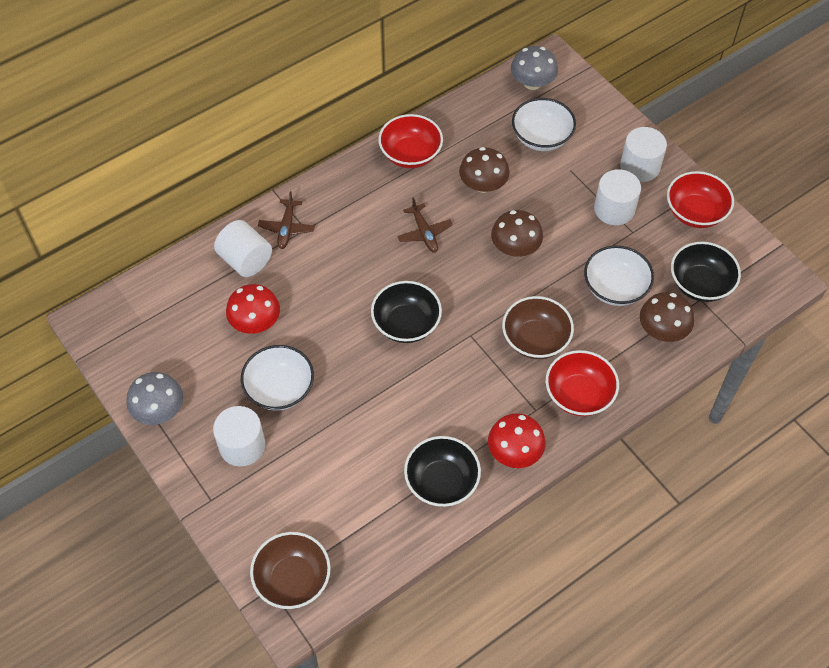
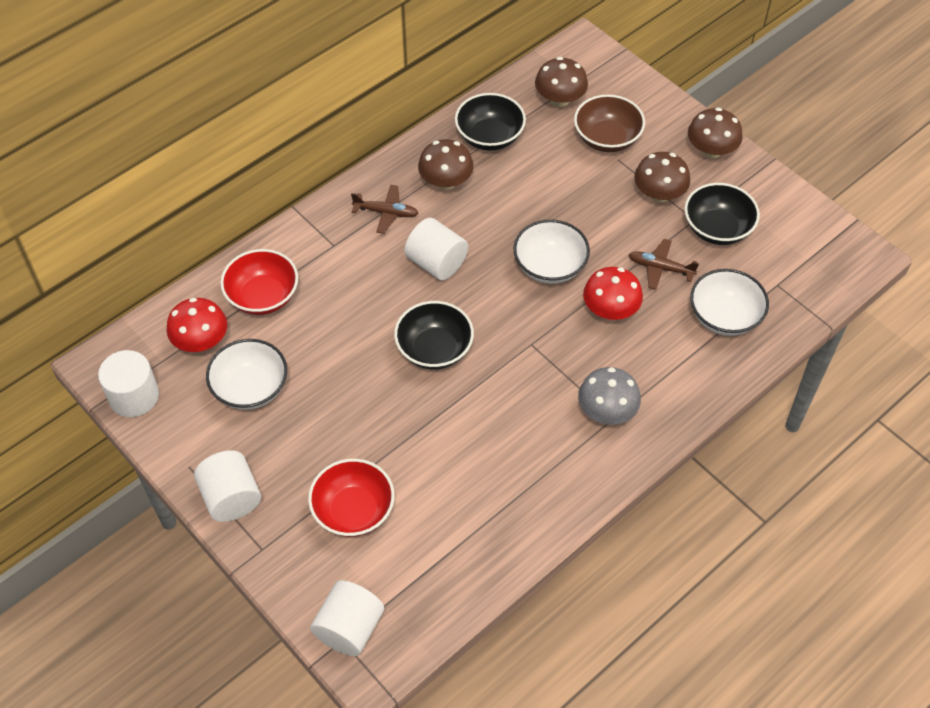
brown bowl: 2 -> 1
brown mushroom: 3 -> 4
grey mushroom: 2 -> 1
red bowl: 3 -> 2

